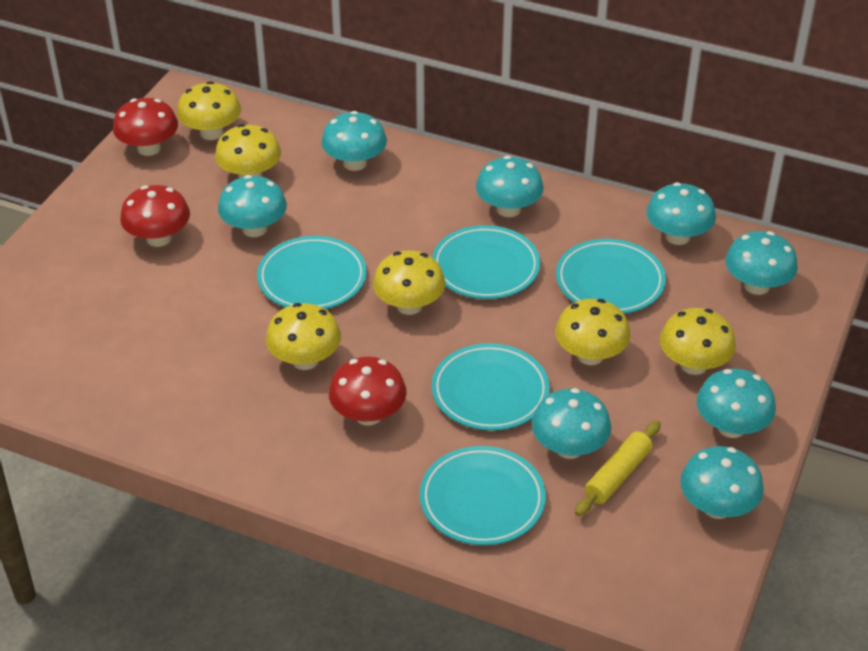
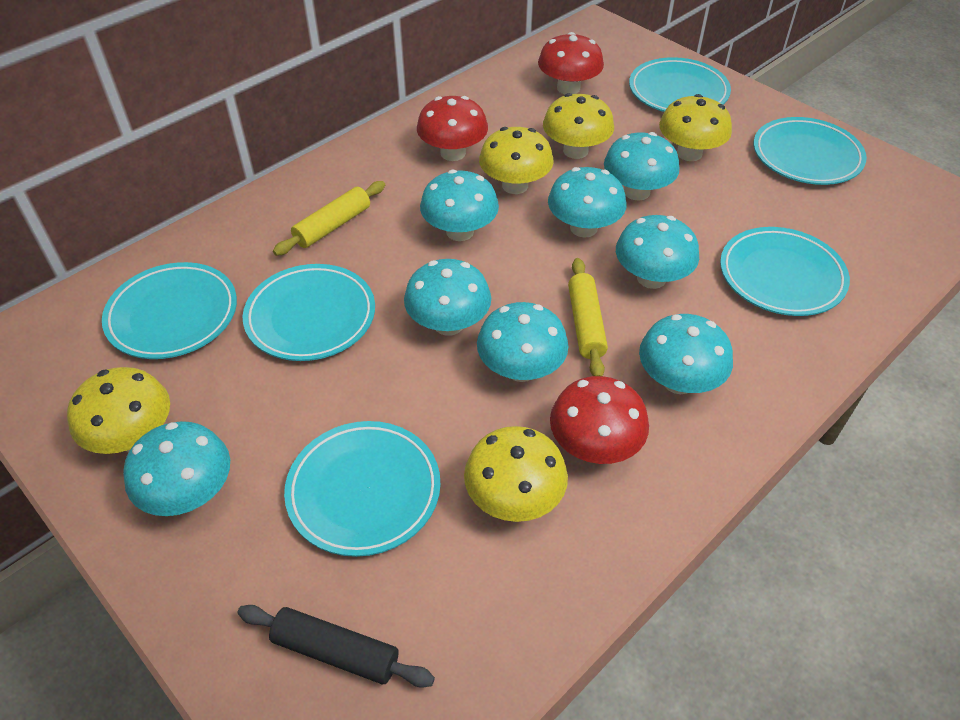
black rolling pin: 0 -> 1
turquoise plate: 5 -> 6
yellow mushroom: 6 -> 5
yellow rolling pin: 1 -> 2

